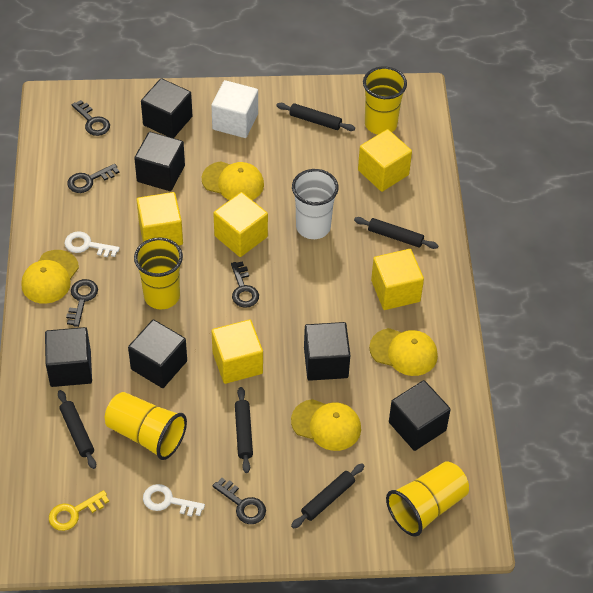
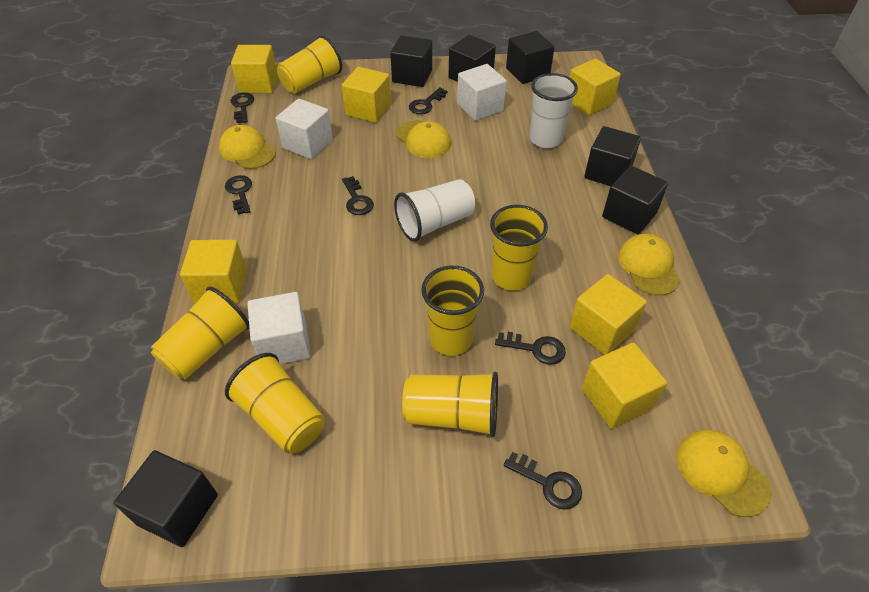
black key: 5 -> 6
black rolling pin: 5 -> 0
white cube: 1 -> 3
white cup: 1 -> 2
white key: 2 -> 0
yellow cube: 5 -> 6
yellow cup: 4 -> 6
yellow key: 1 -> 0

